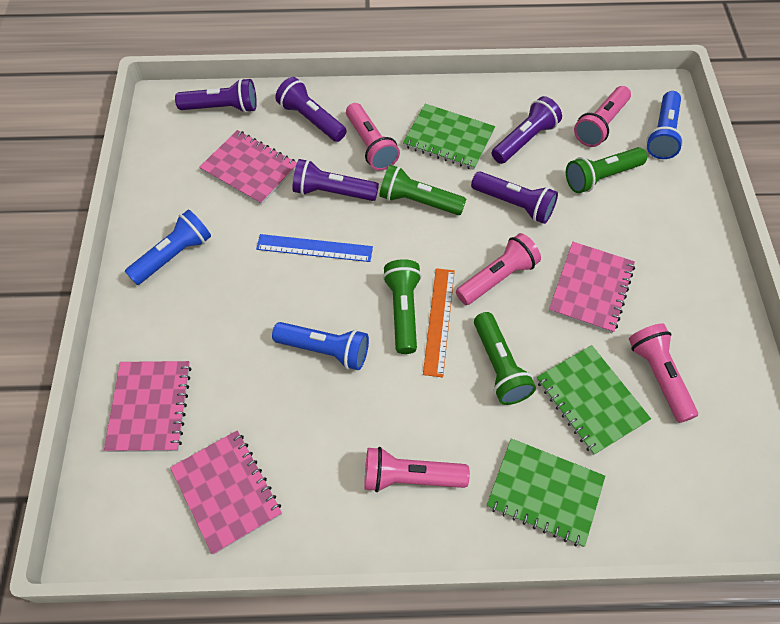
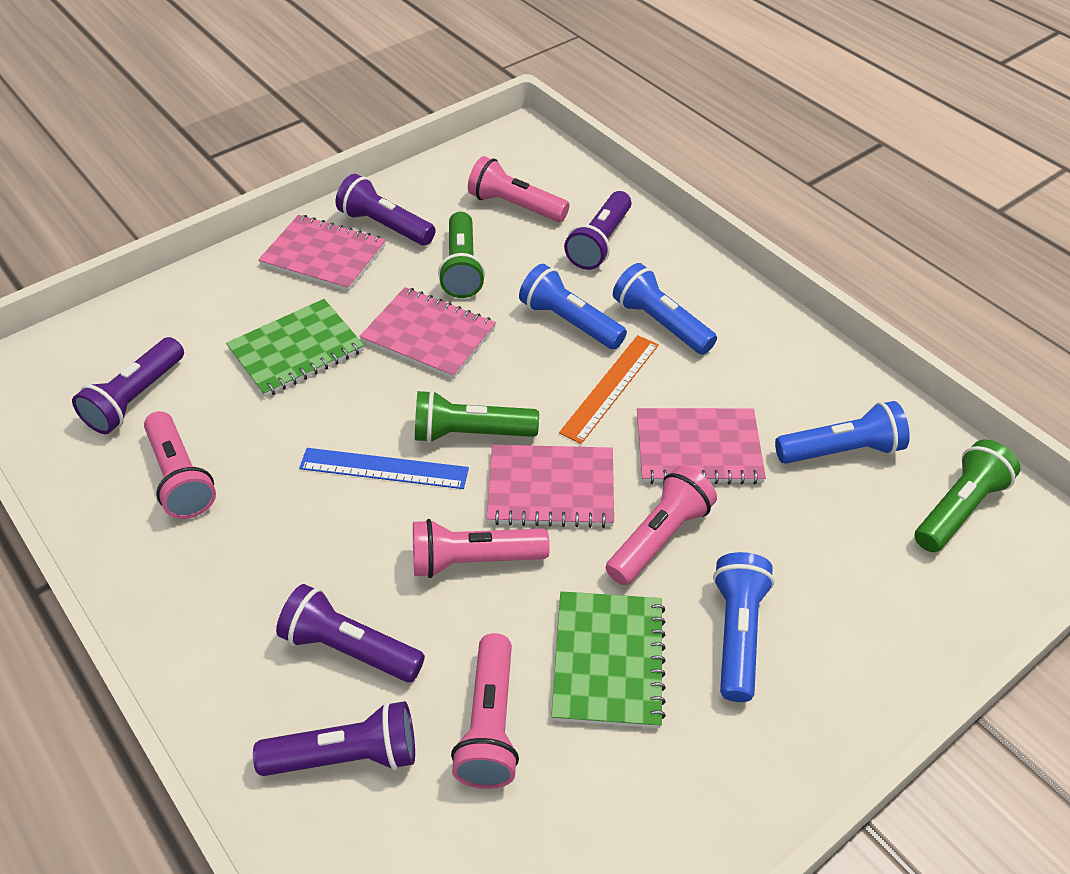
blue flashlight: 3 -> 4
green flashlight: 4 -> 3
green notebook: 3 -> 2

